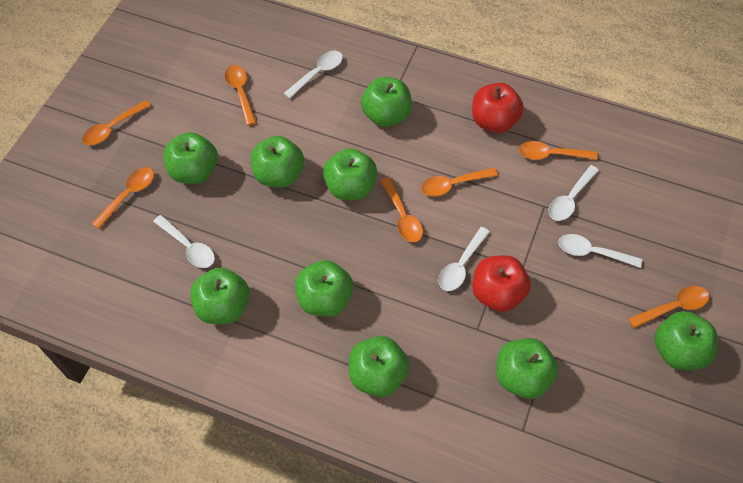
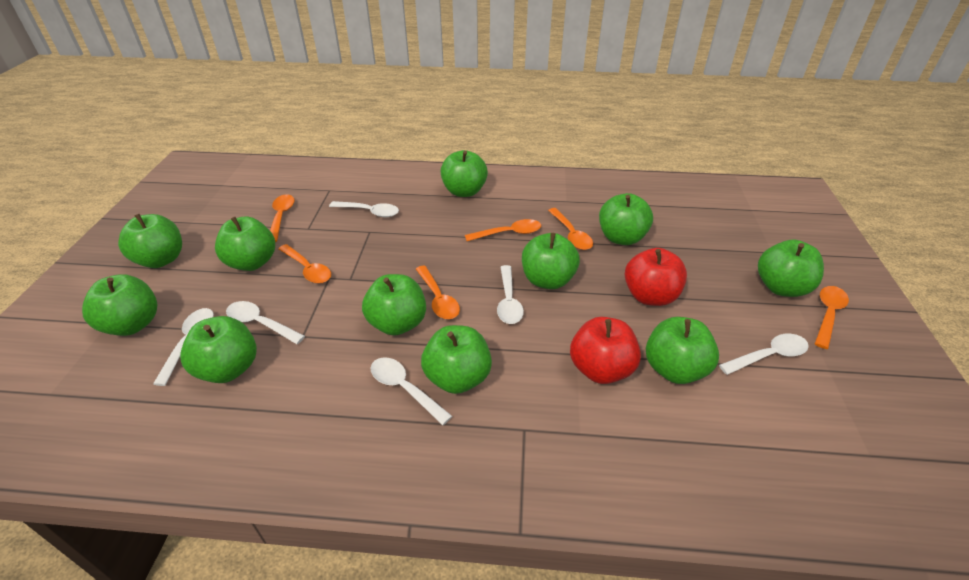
green apple: 9 -> 11
orange spoon: 7 -> 6
white spoon: 5 -> 6

